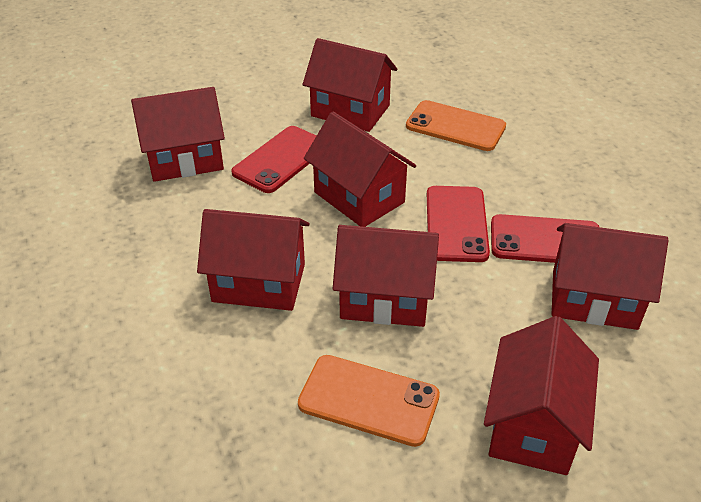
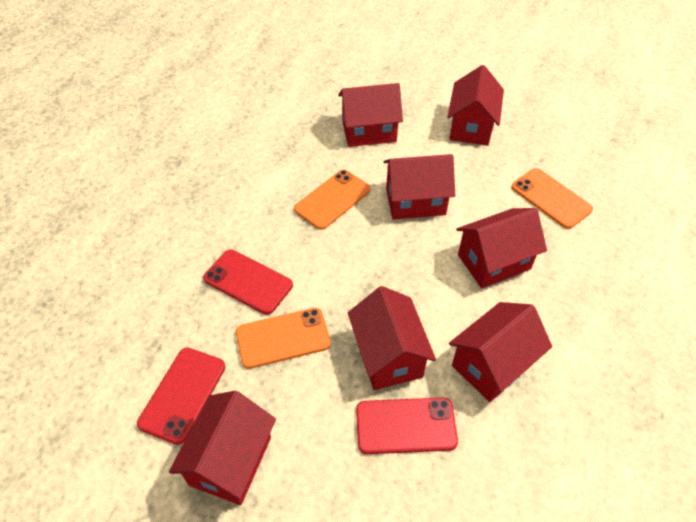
orange phone: 2 -> 3

